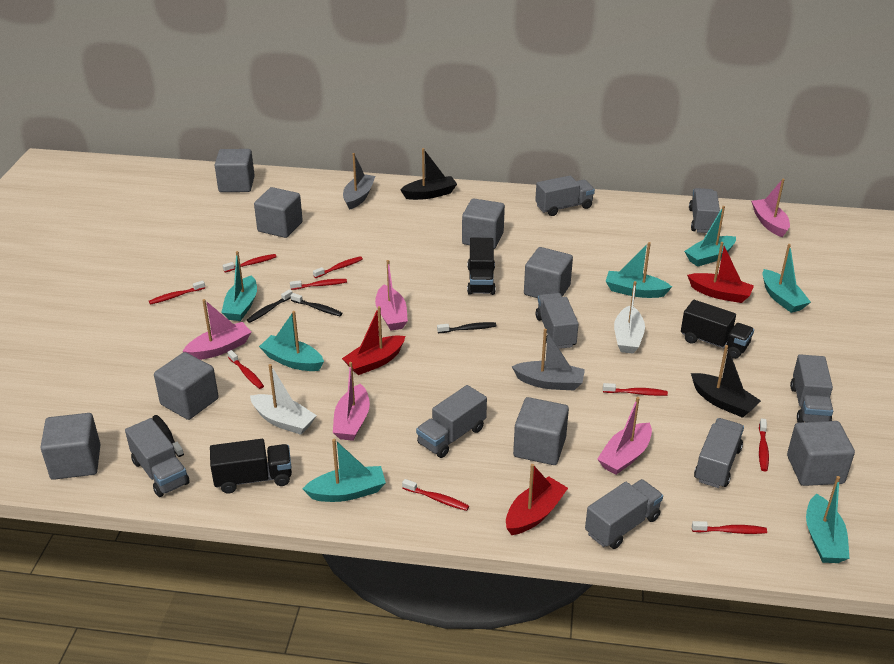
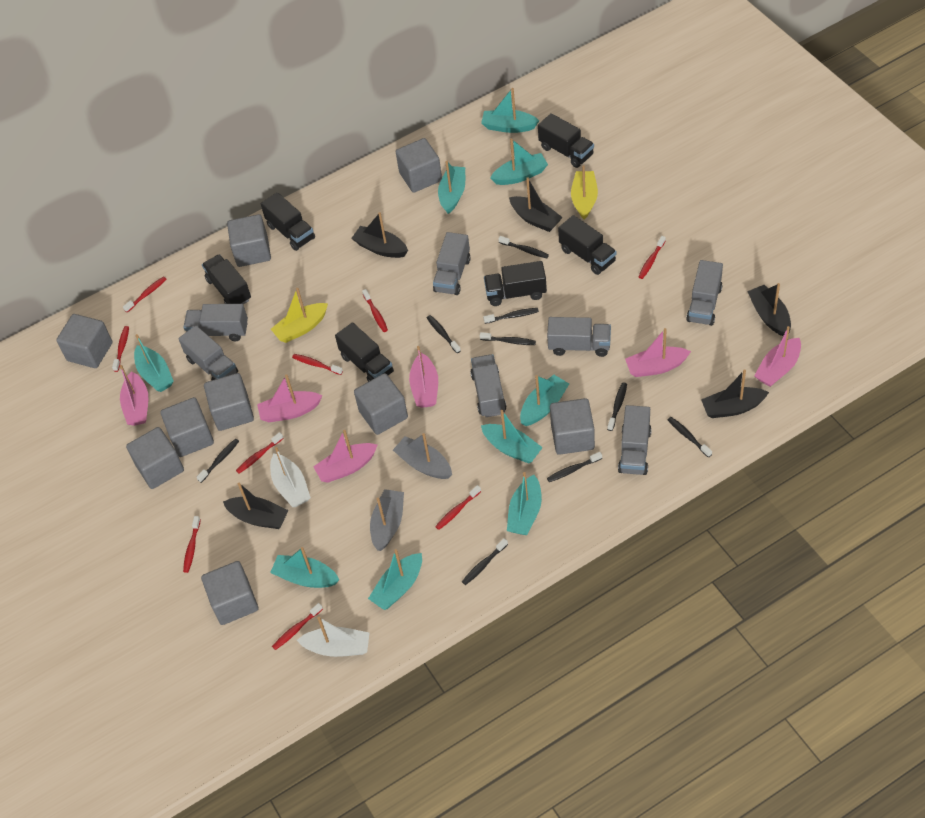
black boat: 2 -> 5
black toothbrush: 4 -> 9
black truck: 3 -> 6
grey cube: 8 -> 9
grey truck: 8 -> 7
pink boat: 5 -> 6
red boat: 3 -> 0
turquoise boat: 7 -> 9
yellow boat: 0 -> 2

